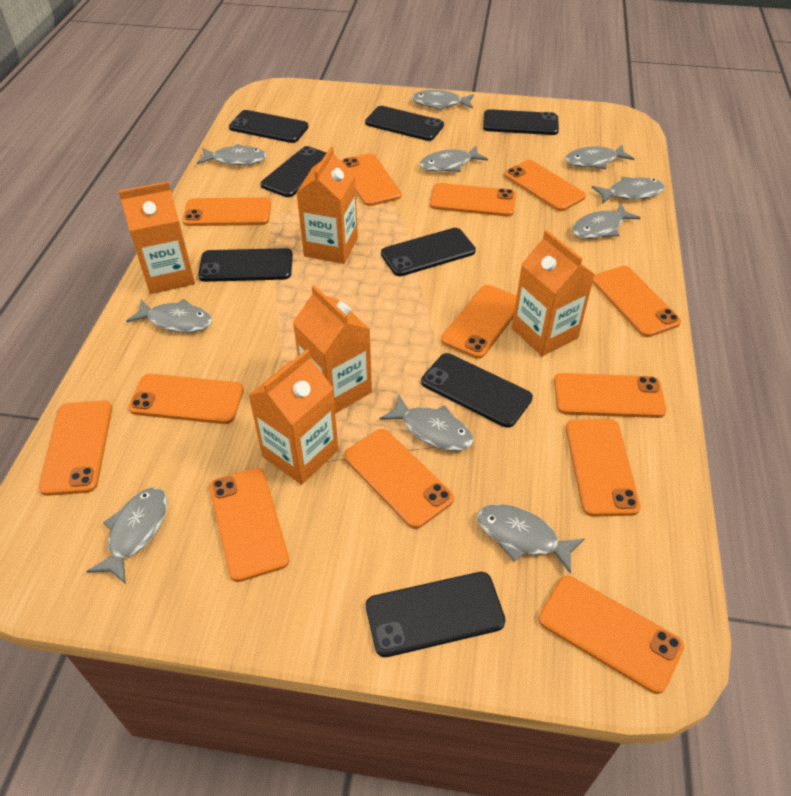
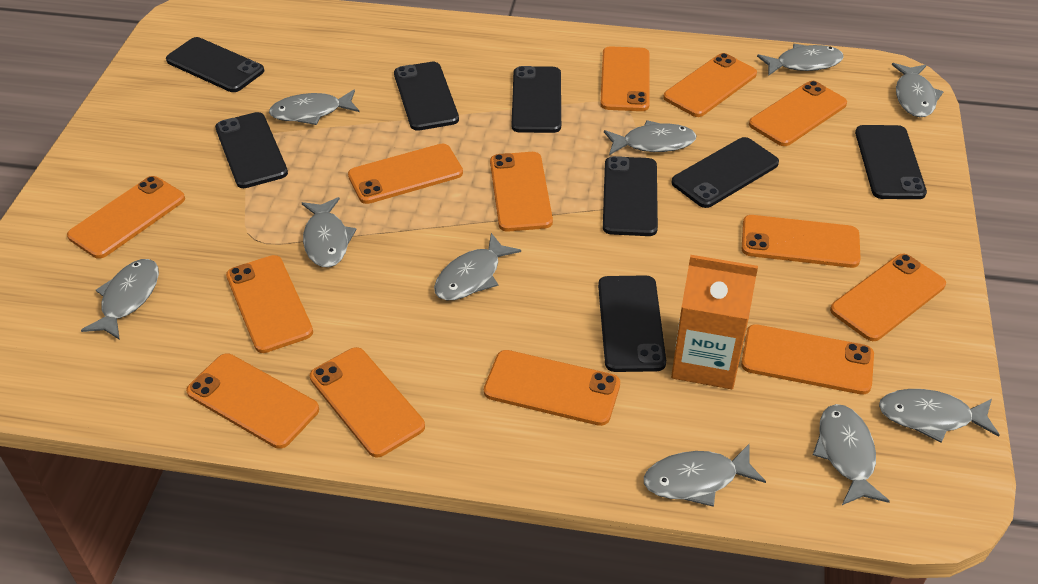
orange carton: 5 -> 1

